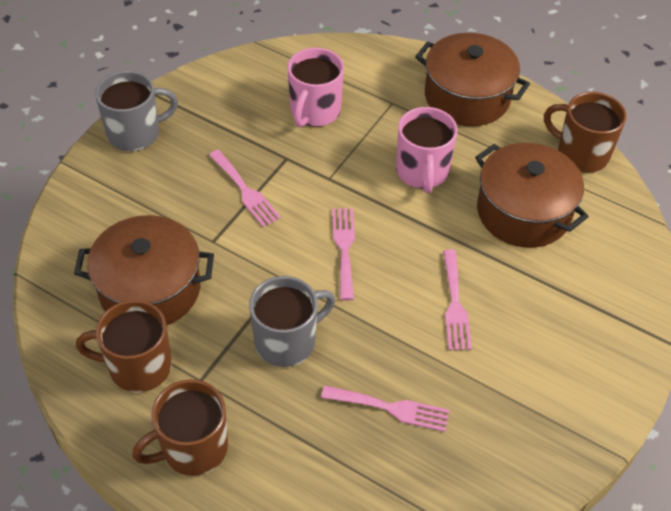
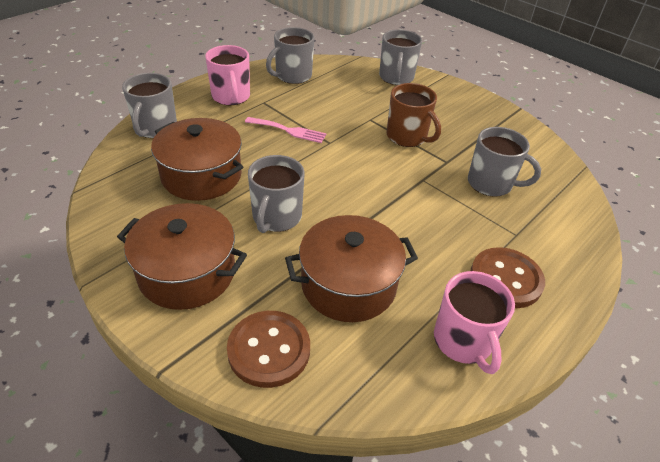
brown button: 0 -> 2
brown mug: 3 -> 1
grey mug: 2 -> 5
pink fork: 4 -> 1

